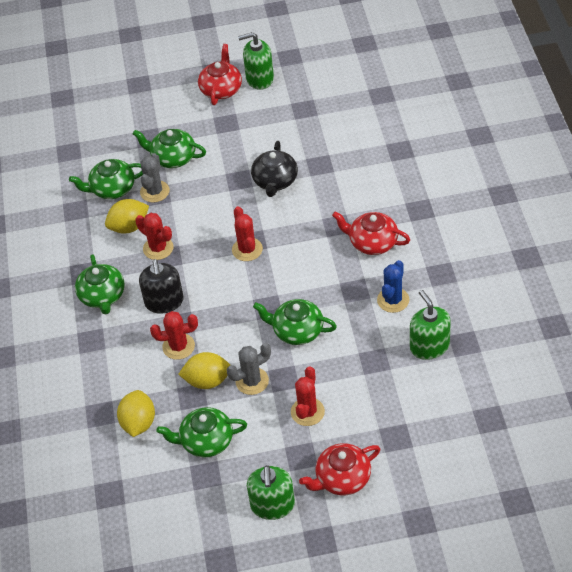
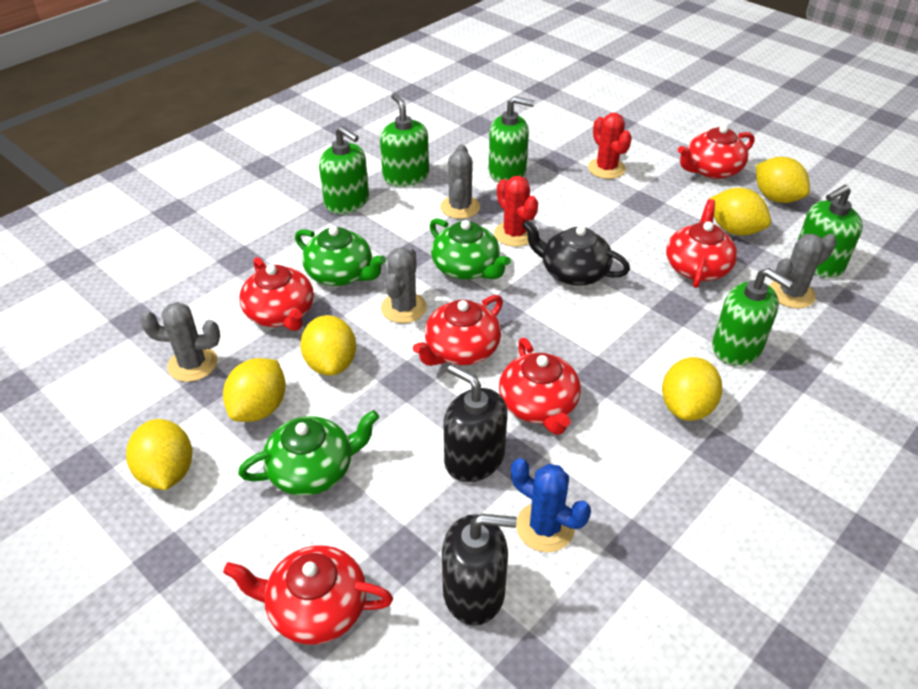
black soap dispenser: 1 -> 2
green soap dispenser: 3 -> 5
green teapot: 5 -> 3
grey cactus: 2 -> 4
red cactus: 4 -> 2
red teapot: 3 -> 6
yellow lemon: 3 -> 6

